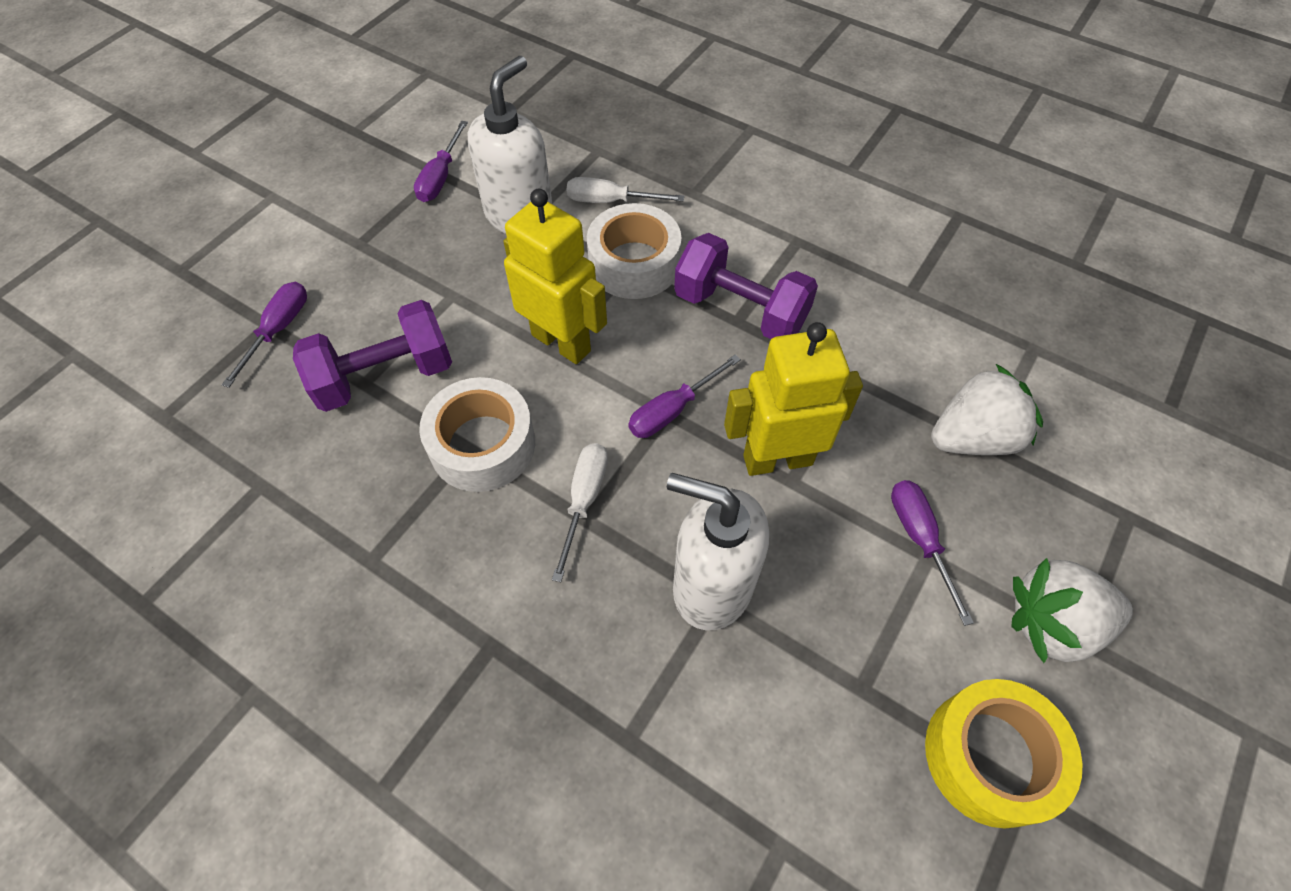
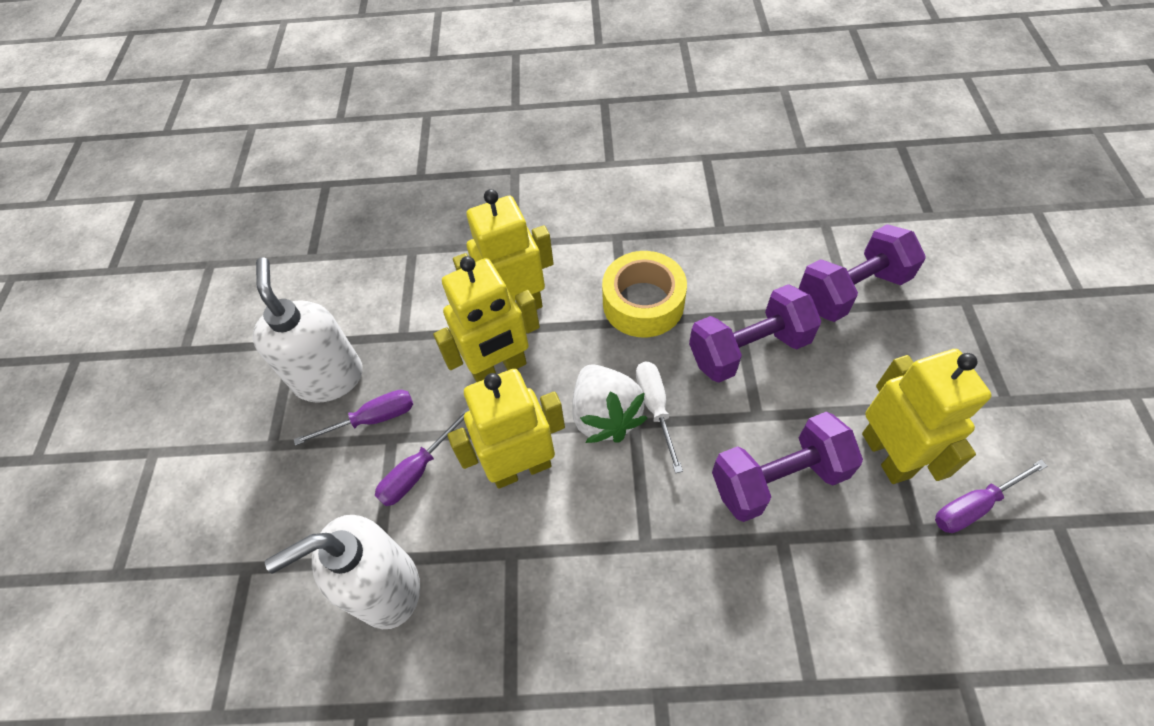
purple dumbbell: 2 -> 3
purple screwdriver: 4 -> 3
white screwdriver: 2 -> 1
white strawberry: 2 -> 1
white tape: 2 -> 0
yellow robot: 2 -> 4

